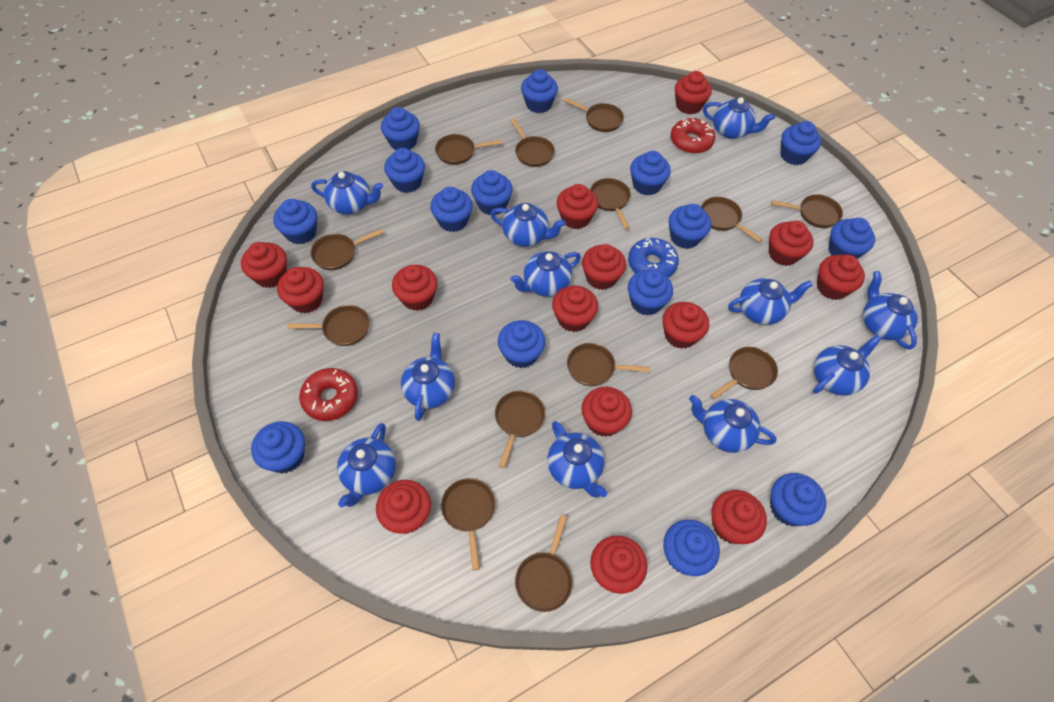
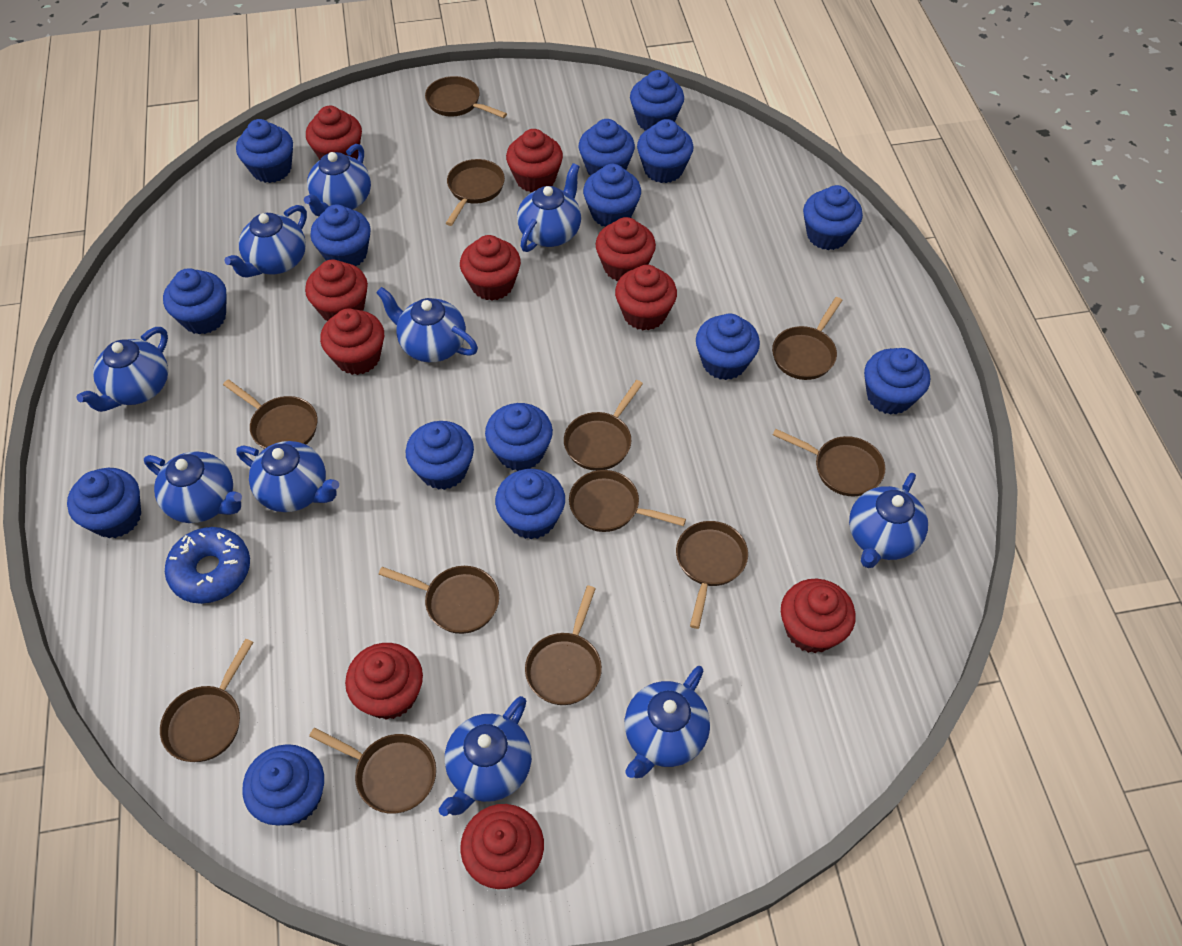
blue teapot: 11 -> 10
brown pan: 13 -> 12
red cupcake: 14 -> 10
red donut: 2 -> 0

